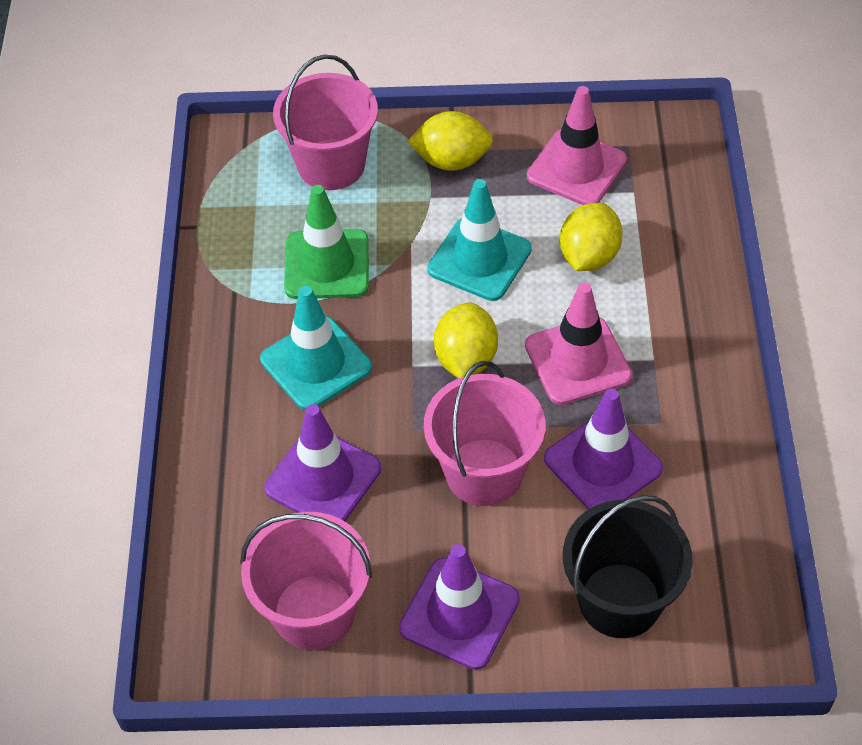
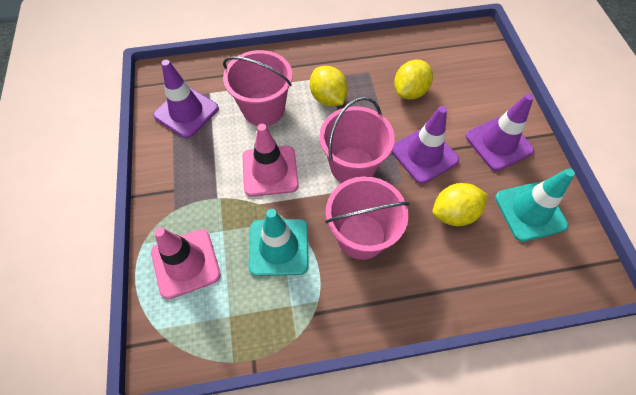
black bucket: 1 -> 0
green traffic cone: 1 -> 0

